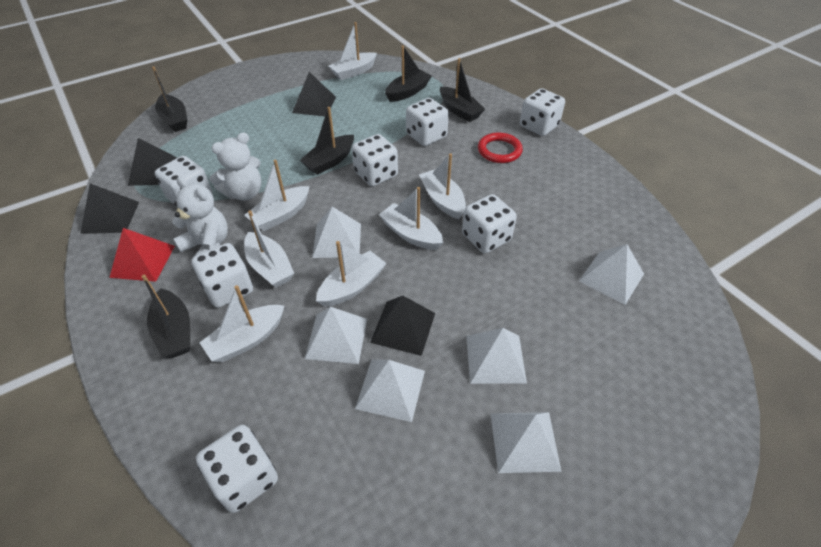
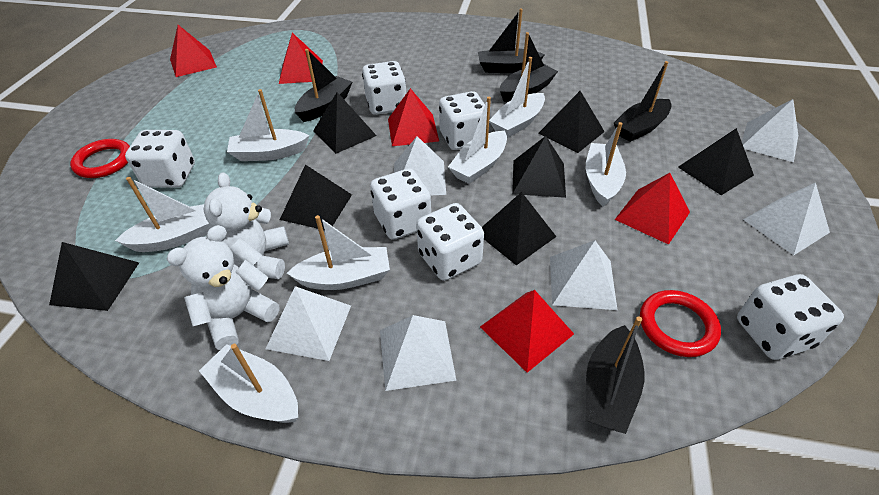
black pyramid: 4 -> 7
red pyramid: 1 -> 5
red ring: 1 -> 2
white dice: 7 -> 6

